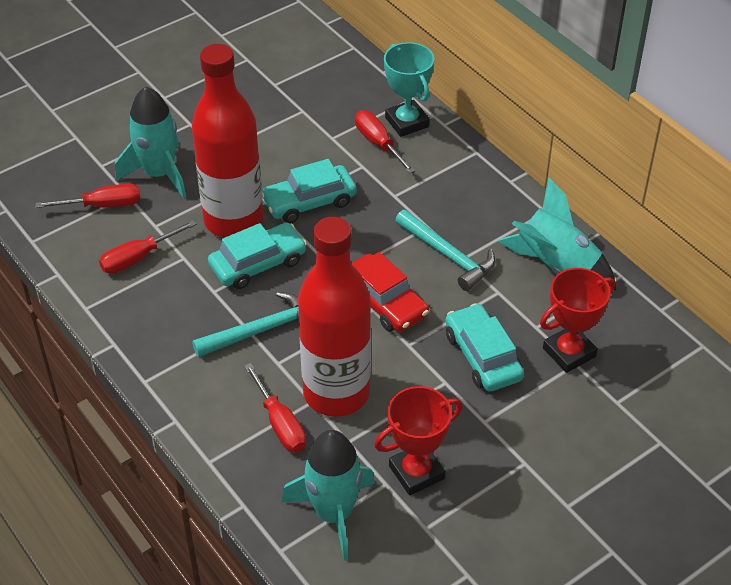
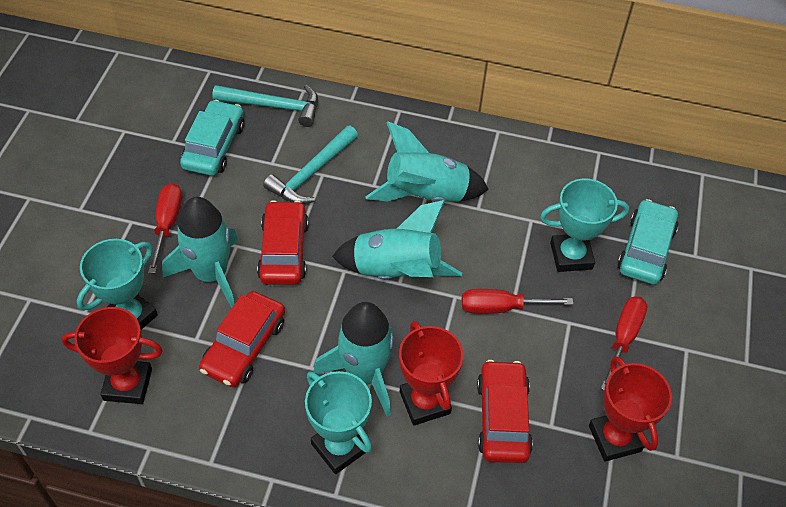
red bottle: 2 -> 0
red car: 1 -> 3
red screwdriver: 4 -> 3
red trophy: 2 -> 3
turquoise car: 3 -> 2
turquoise rocket: 3 -> 4
turquoise trophy: 1 -> 3

